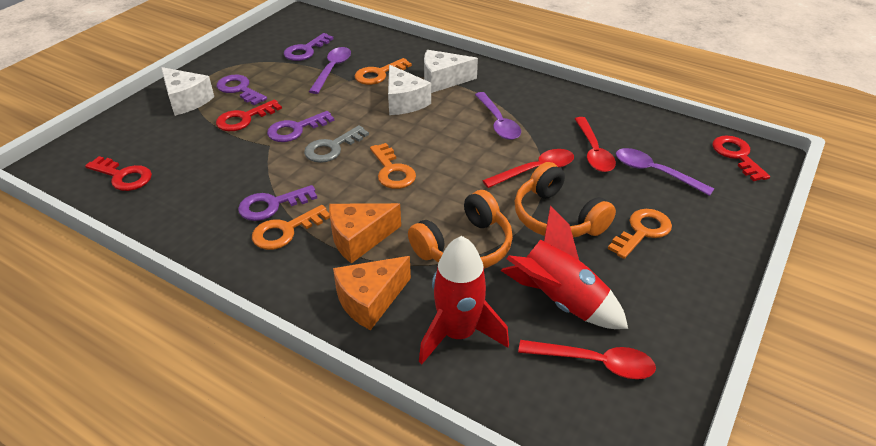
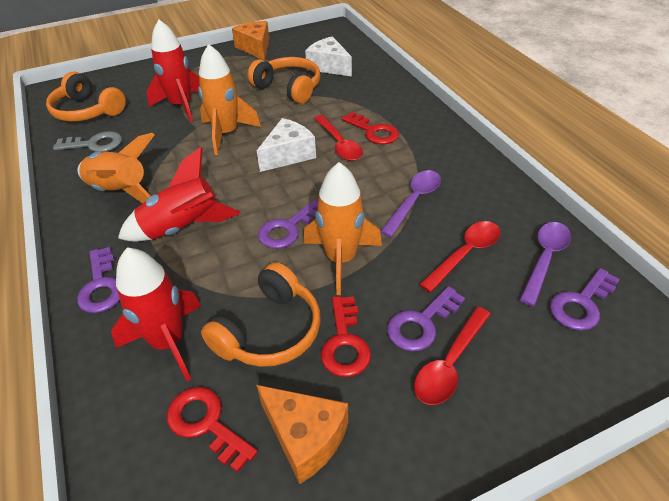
orange headphones: 2 -> 3
orange key: 4 -> 0
orange rocket: 0 -> 3
purple spoon: 3 -> 2
red rocket: 2 -> 3
white cheese: 3 -> 2

